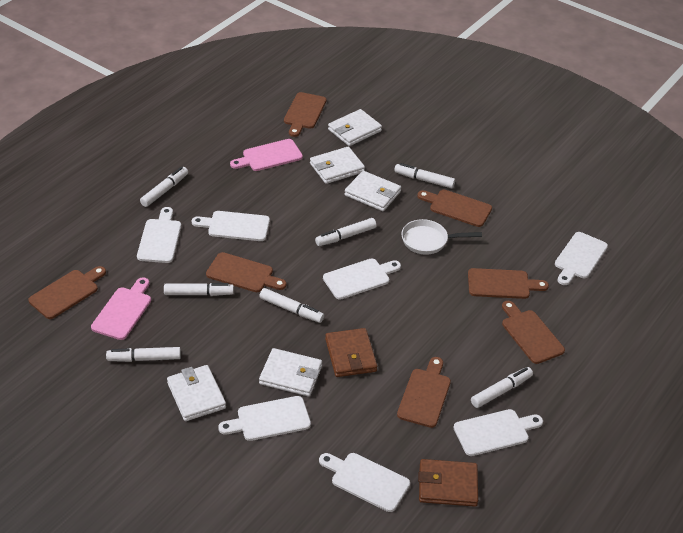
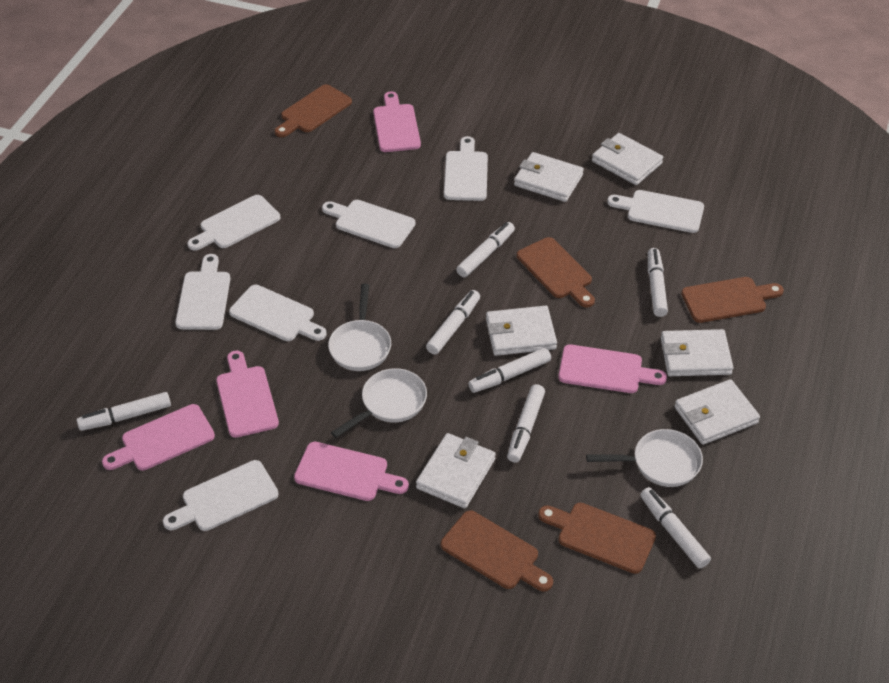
brown cutting board: 7 -> 5
brown wallet: 2 -> 0
pink cutting board: 2 -> 5
white pan: 1 -> 3
white wallet: 5 -> 6

